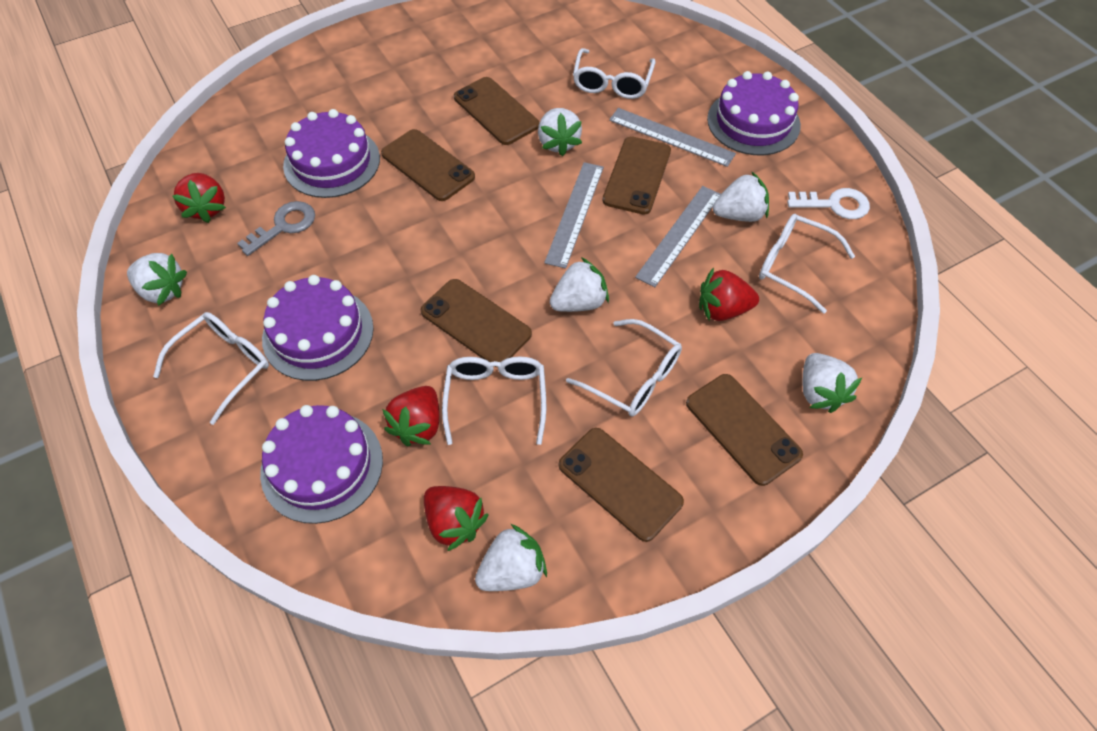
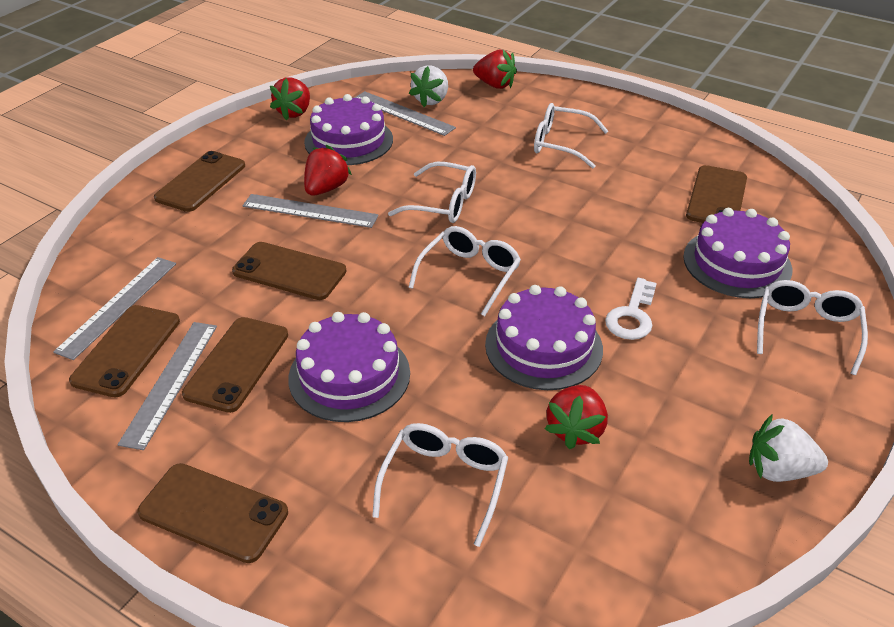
grey key: 1 -> 0
grey ruler: 3 -> 4
white strawberry: 6 -> 2

